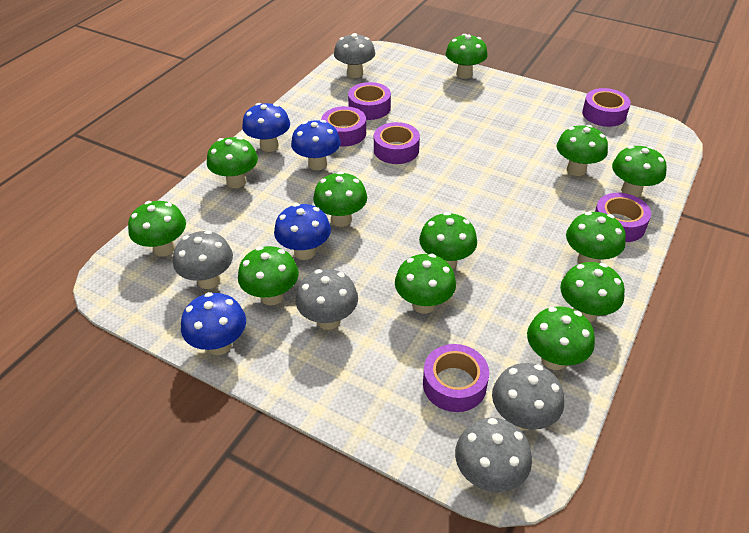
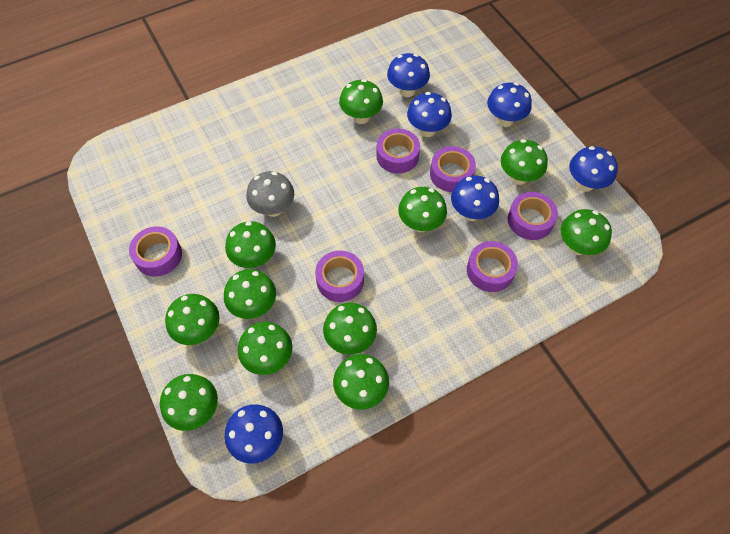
blue mushroom: 4 -> 6
green mushroom: 12 -> 11
grey mushroom: 5 -> 1

